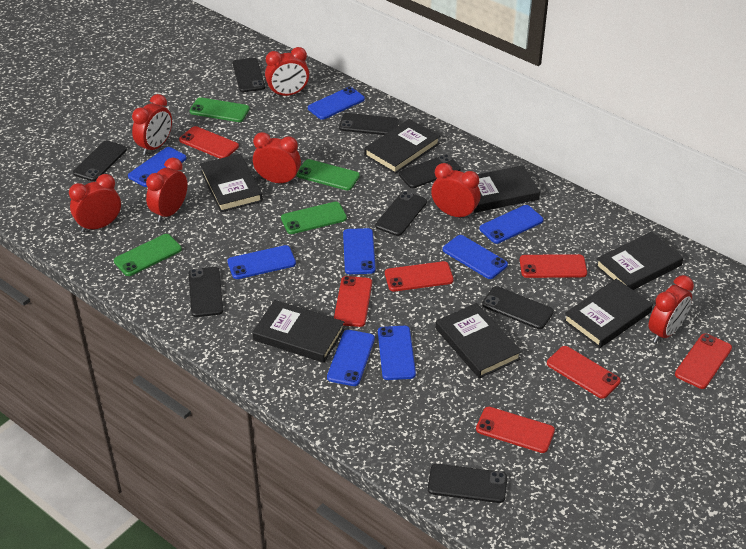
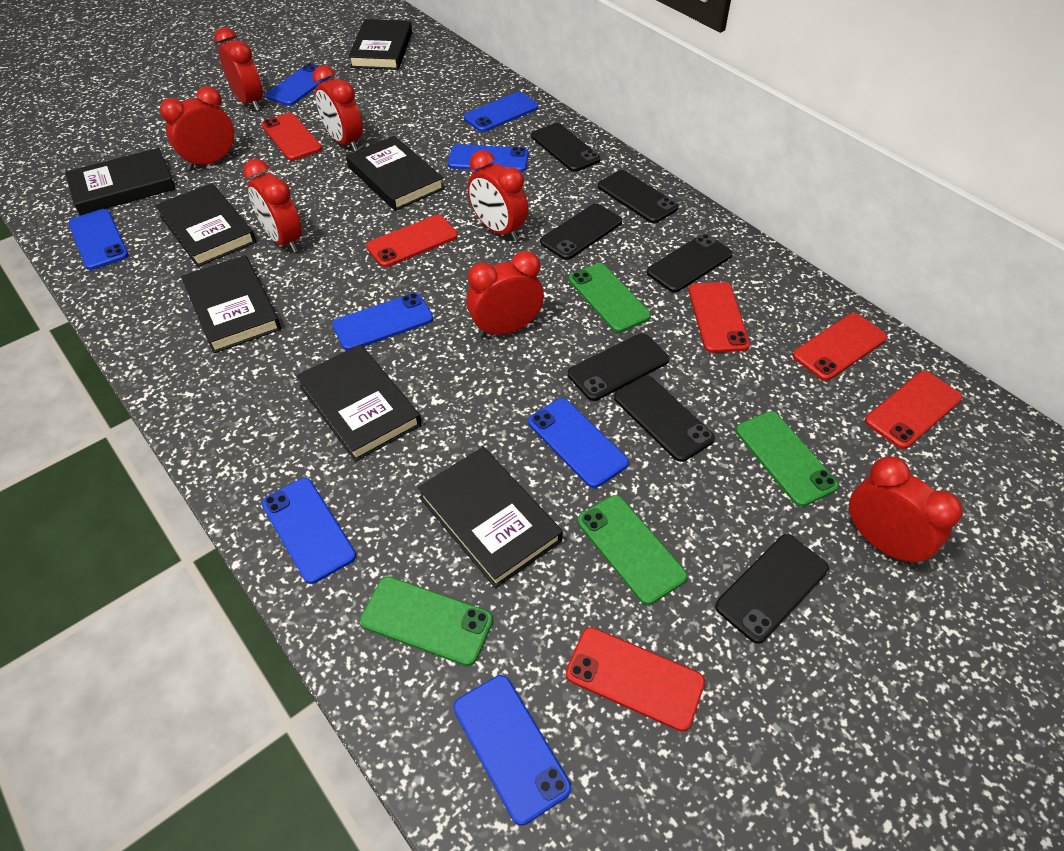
black phone: 8 -> 7
red phone: 7 -> 6

